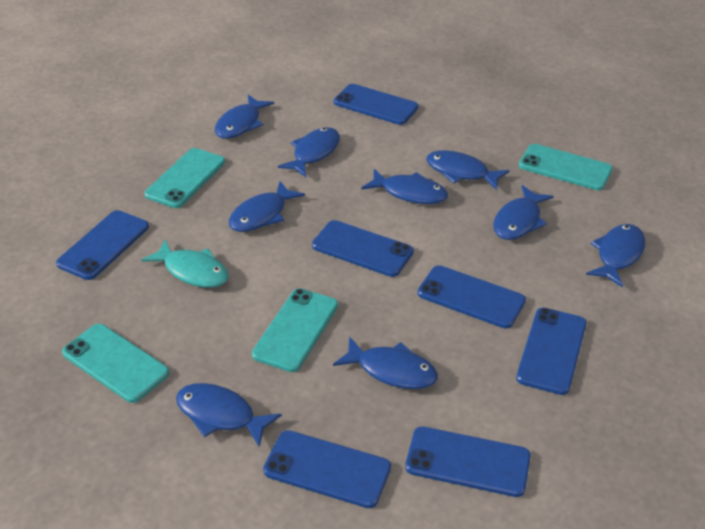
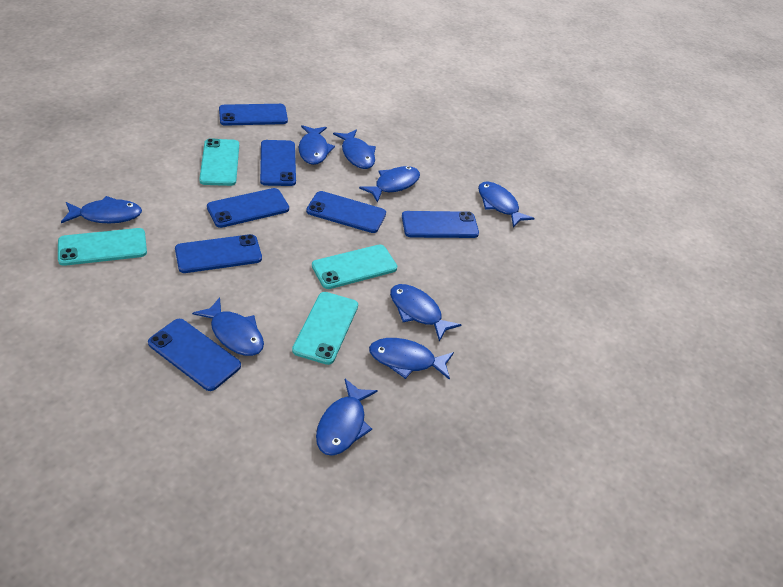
turquoise fish: 1 -> 0

